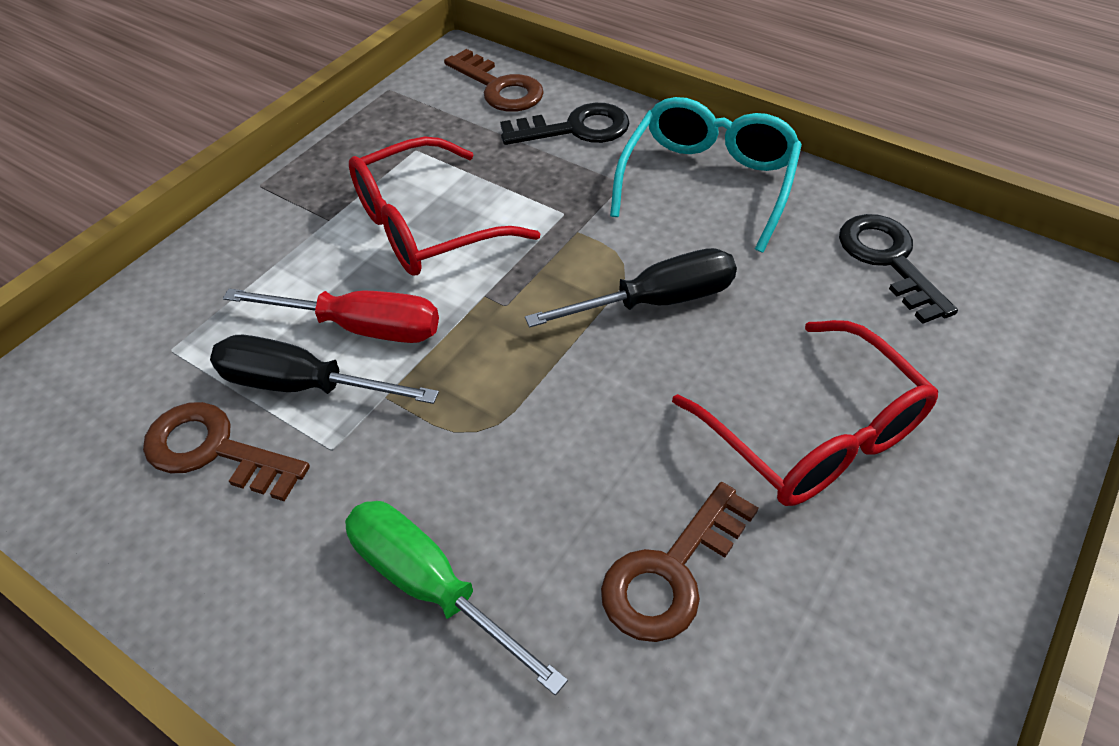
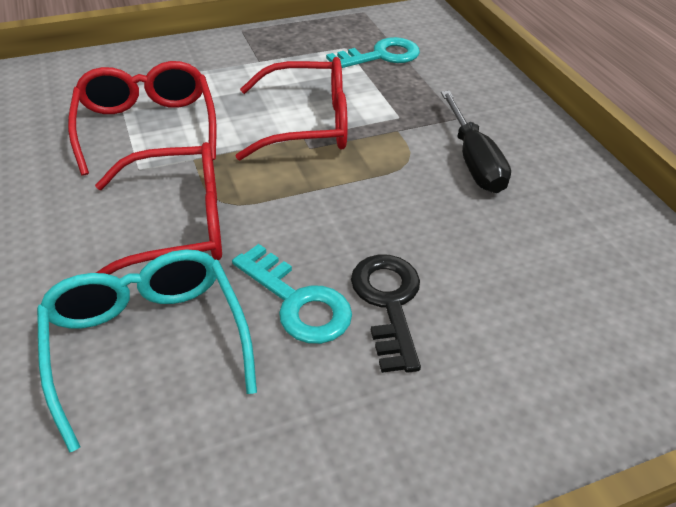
black key: 2 -> 1
black screwdriver: 2 -> 1
brown key: 3 -> 0
green screwdriver: 1 -> 0
red glasses: 2 -> 3
red screwdriver: 1 -> 0
turquoise key: 0 -> 2

